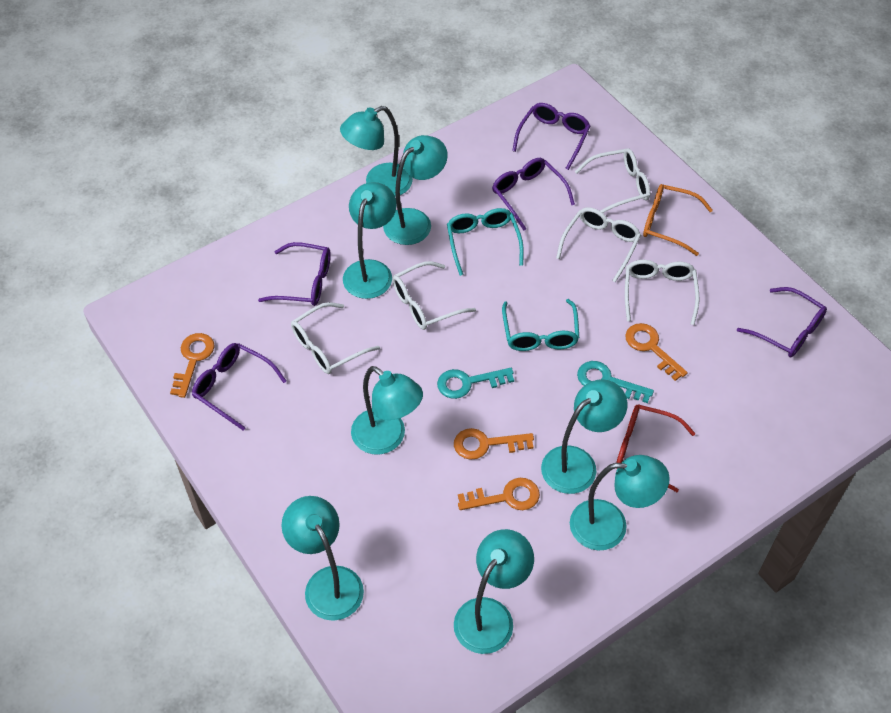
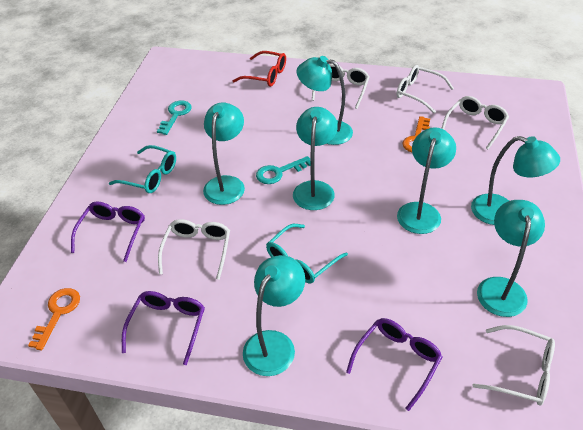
orange glasses: 1 -> 0
orange key: 4 -> 2
purple glasses: 5 -> 3
turquoise lamp: 8 -> 7

